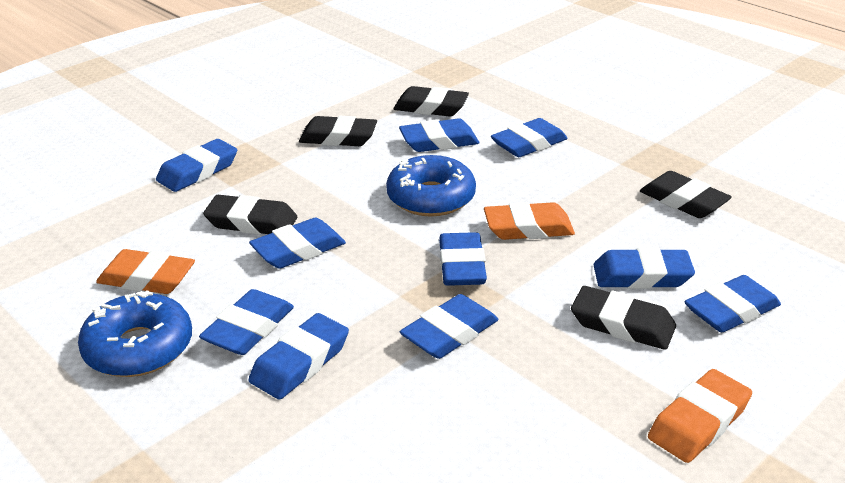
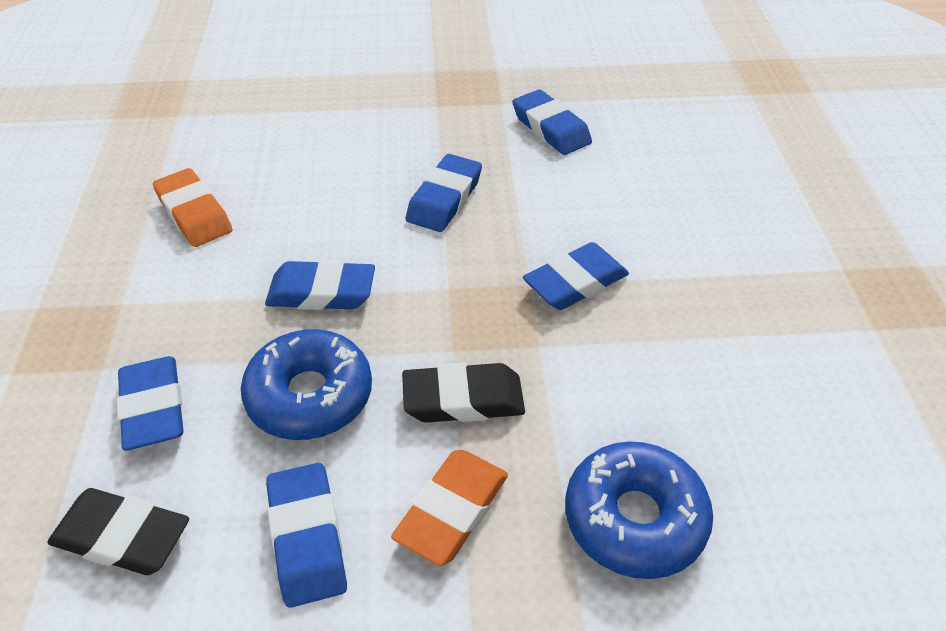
black eraser: 5 -> 2
blue eraser: 10 -> 6
orange eraser: 3 -> 2

